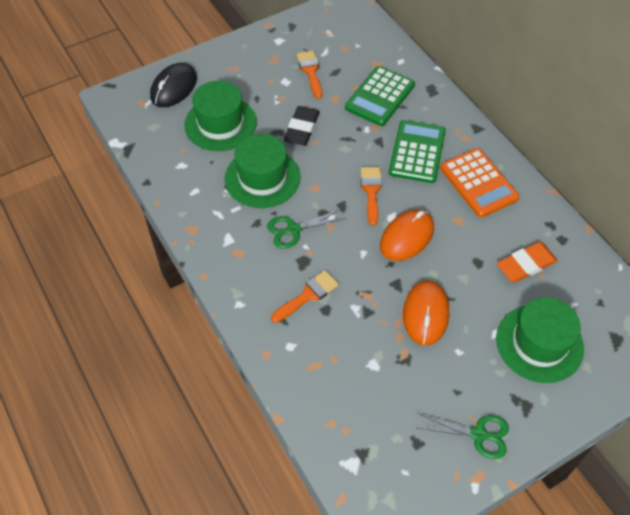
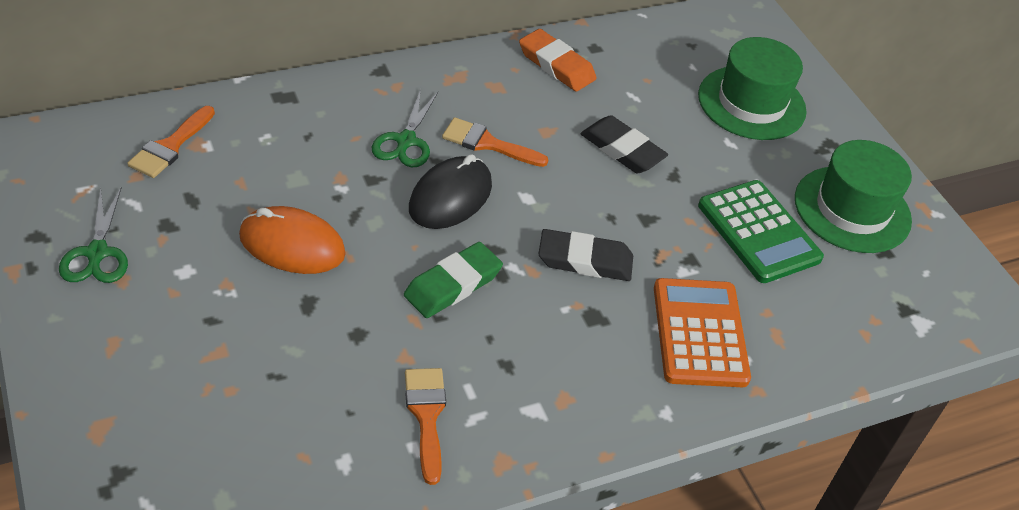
black eraser: 1 -> 2
green calculator: 2 -> 1
green eraser: 0 -> 1
green hat: 3 -> 2
orange mouse: 2 -> 1

